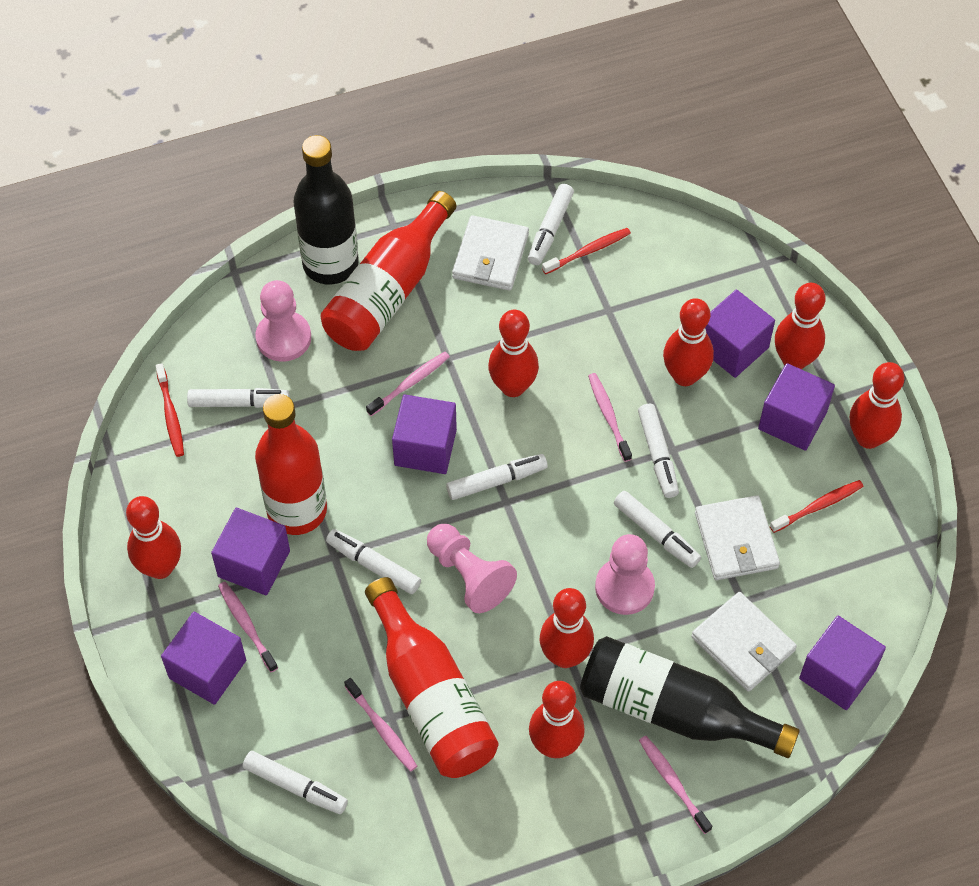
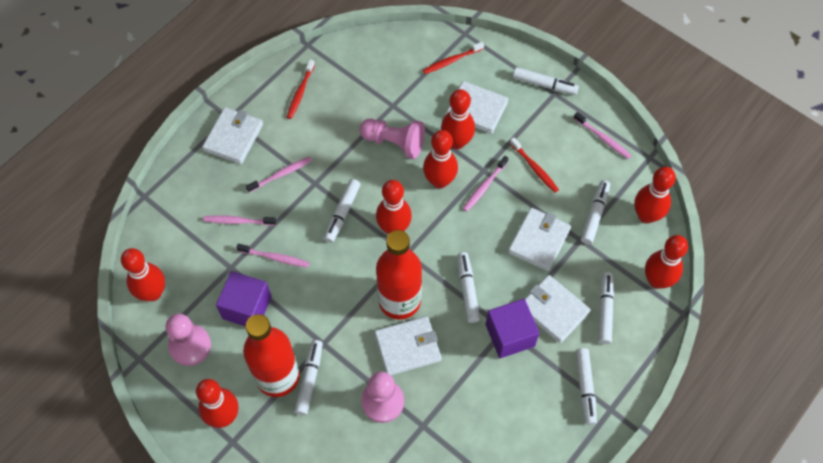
black bottle: 2 -> 0
purple cube: 6 -> 2
red bottle: 3 -> 2
white wallet: 3 -> 5

